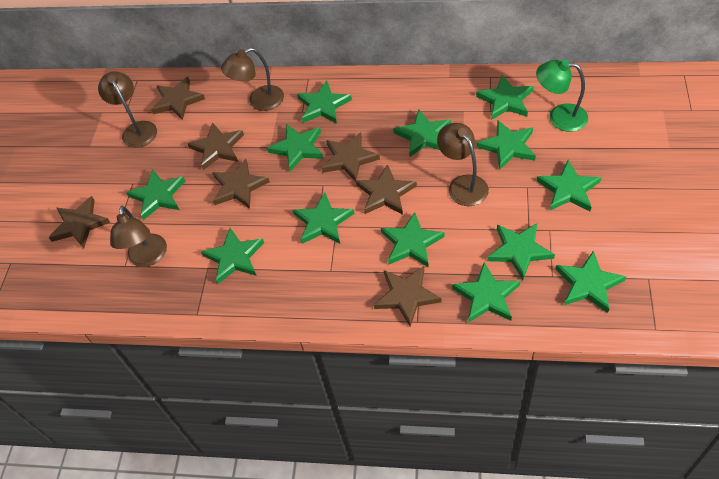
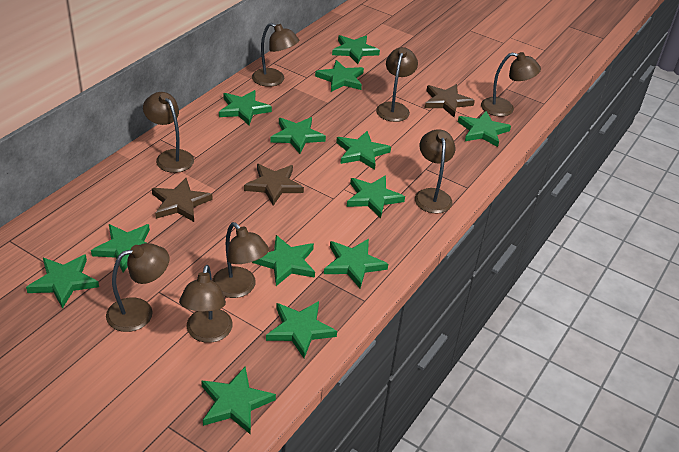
brown lamp: 4 -> 8
brown star: 7 -> 3
green lamp: 1 -> 0

